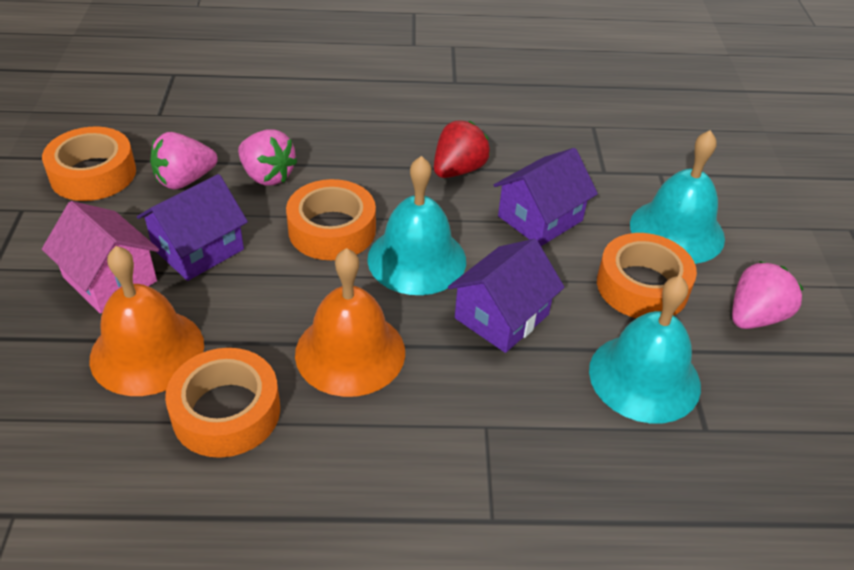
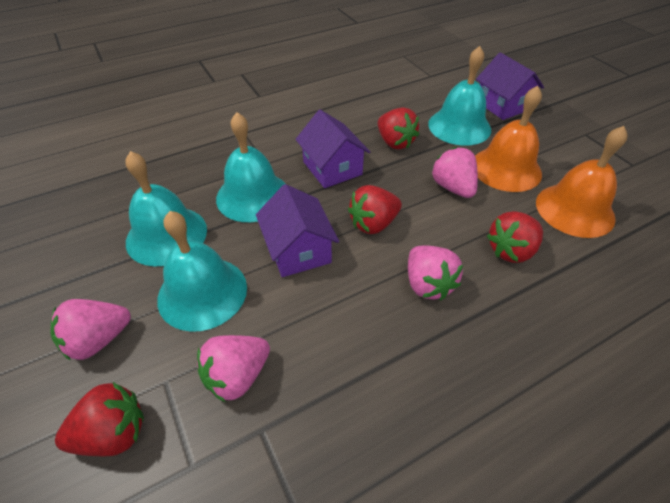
orange tape: 4 -> 0
pink house: 1 -> 0
pink strawberry: 3 -> 4
red strawberry: 1 -> 4
turquoise bell: 3 -> 4

